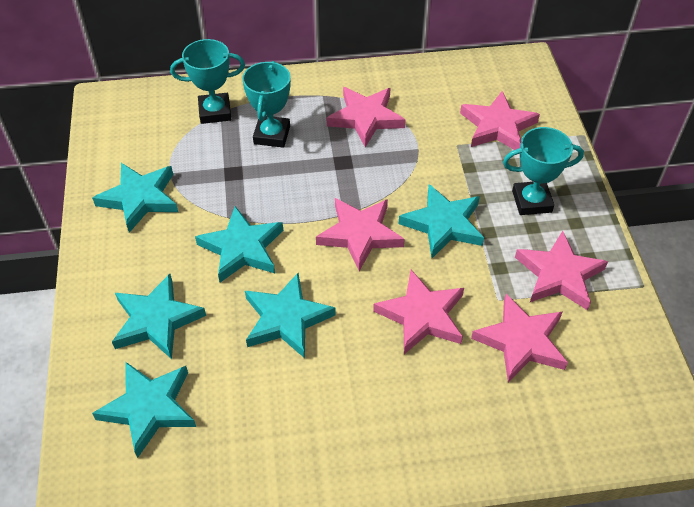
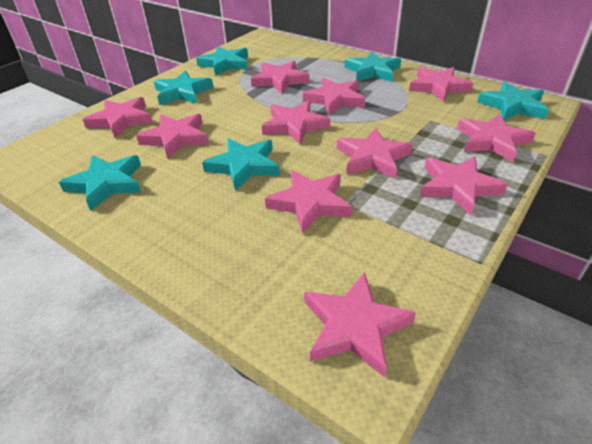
pink star: 6 -> 11
turquoise trophy: 3 -> 0

